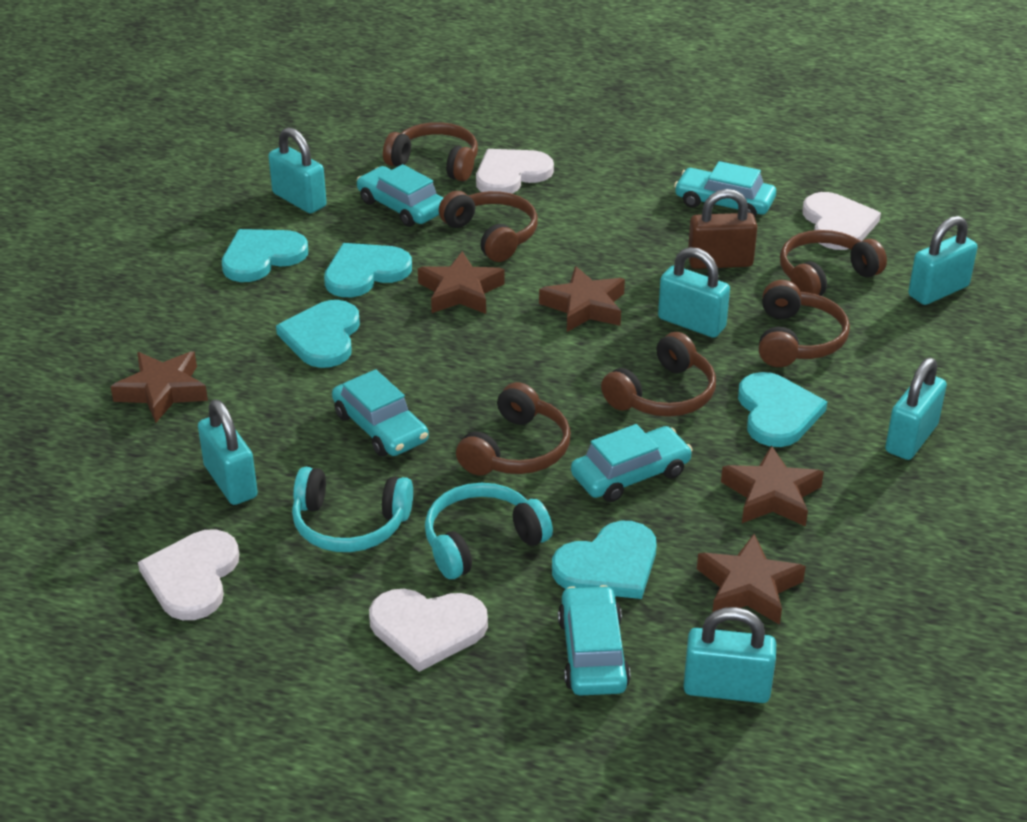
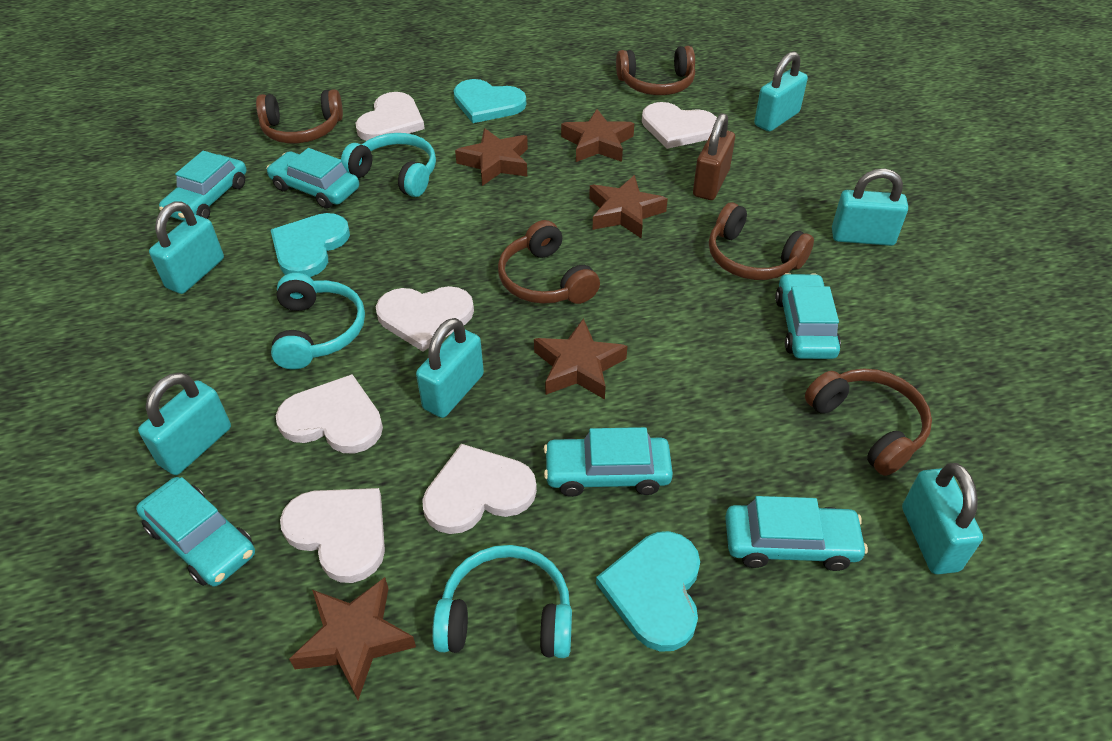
brown headphones: 6 -> 5
turquoise car: 5 -> 6
turquoise headphones: 2 -> 3
turquoise heart: 5 -> 3
white heart: 4 -> 6

